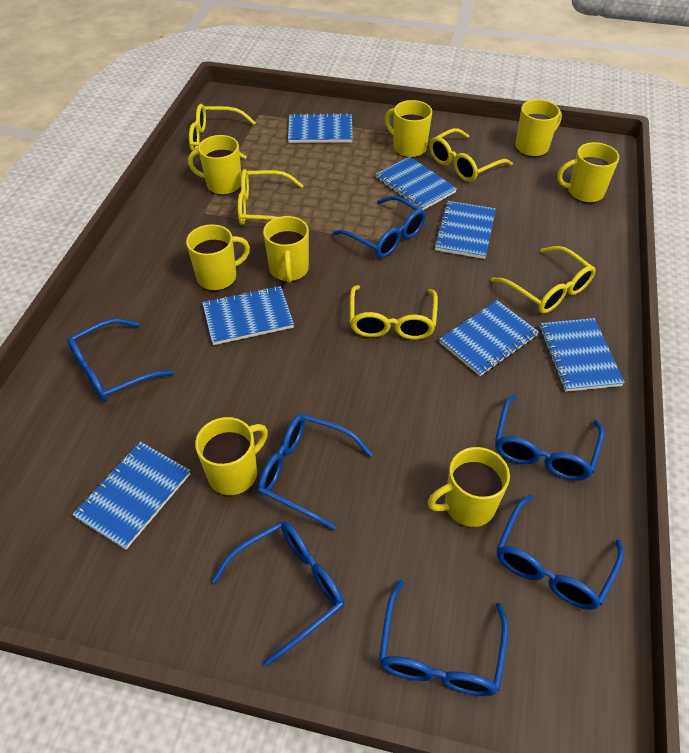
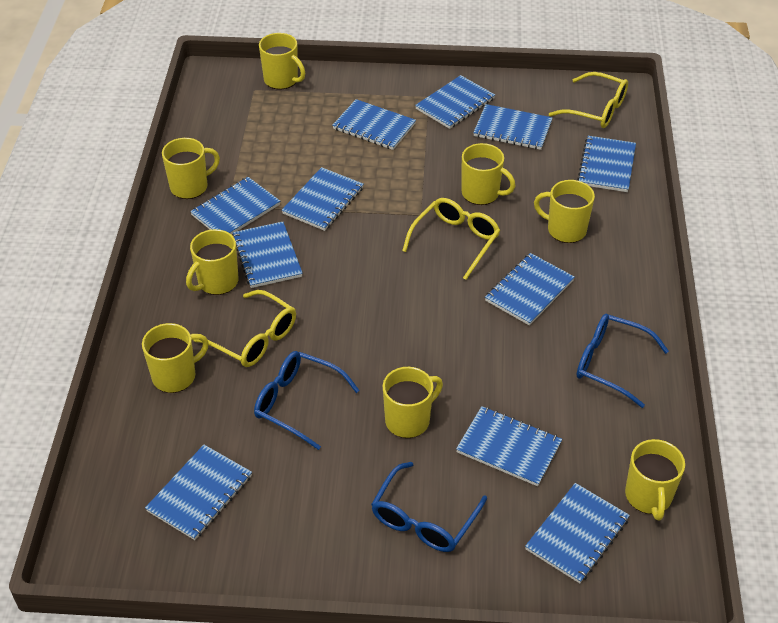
blue glasses: 7 -> 3
blue notebook: 7 -> 11
yellow glasses: 5 -> 3

